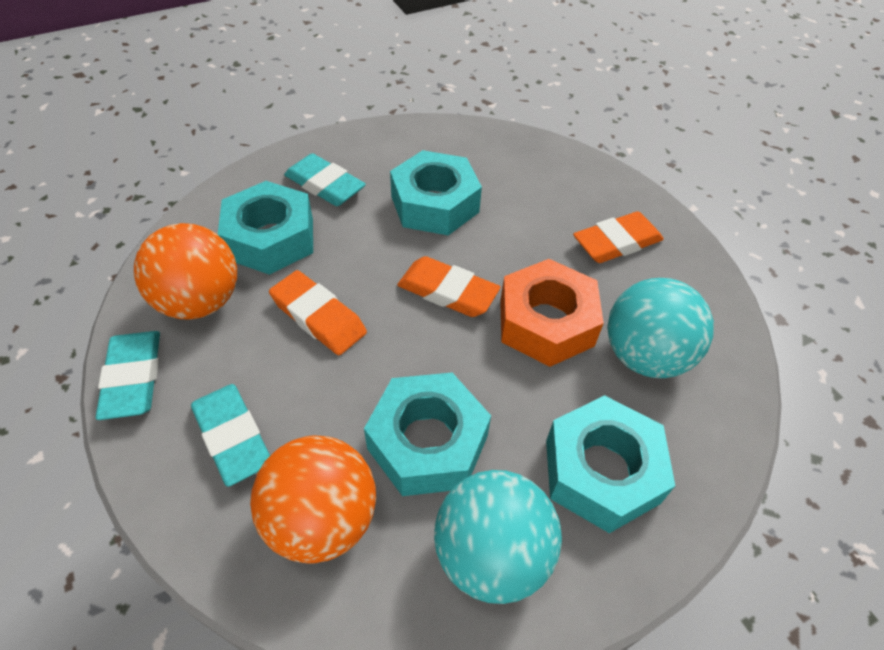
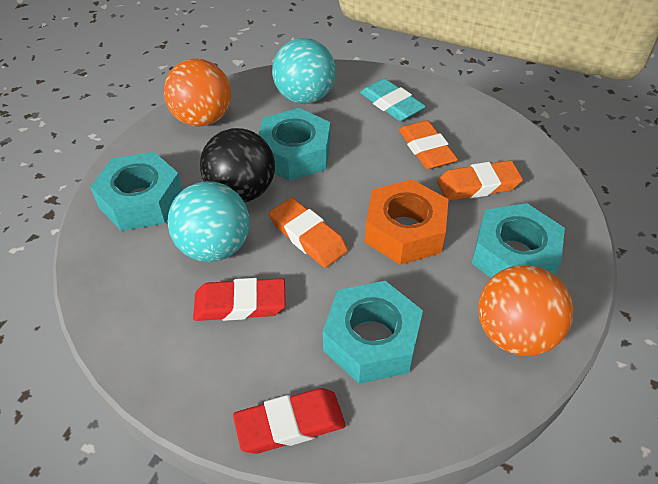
black ball: 0 -> 1
red eraser: 0 -> 2
turquoise eraser: 3 -> 1

